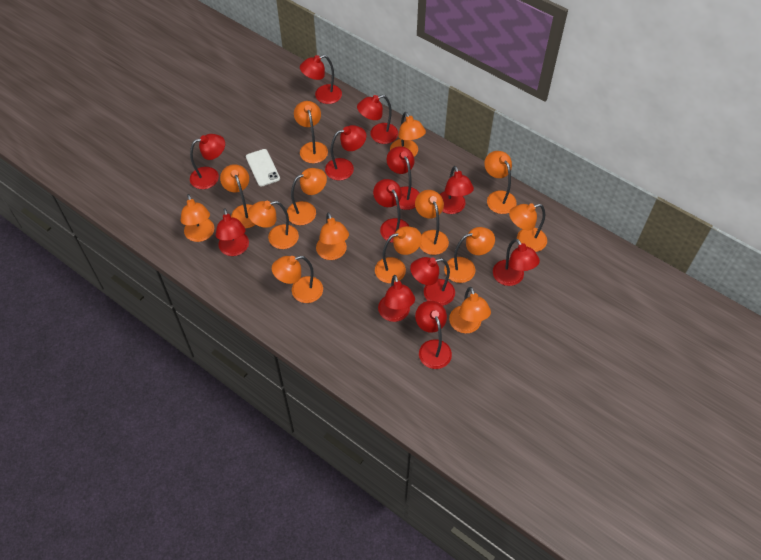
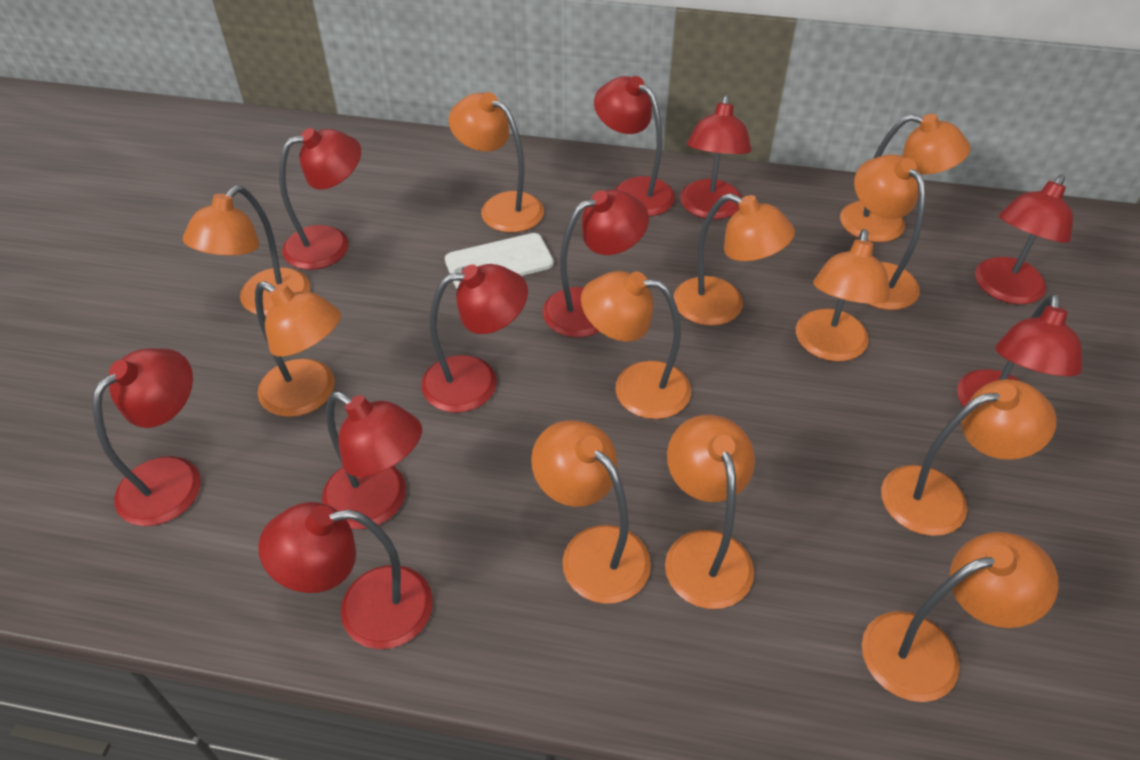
orange lamp: 14 -> 12
red lamp: 12 -> 10

